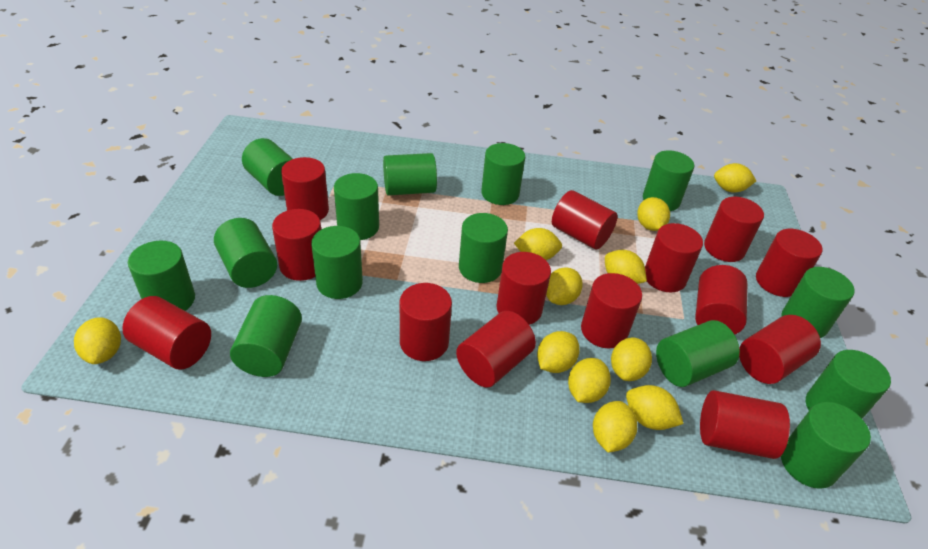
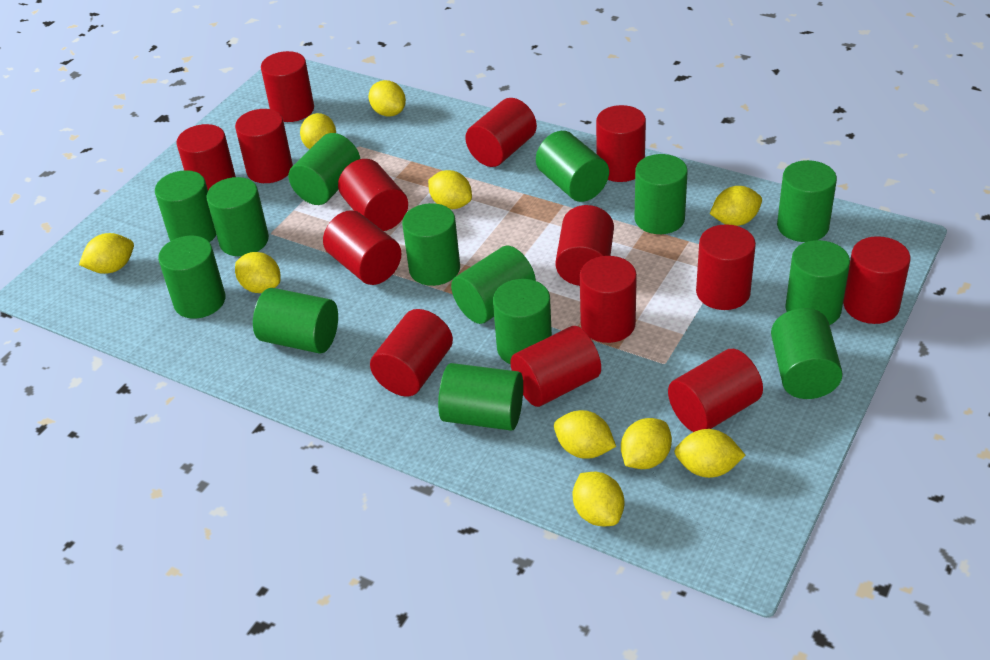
yellow lemon: 11 -> 10

